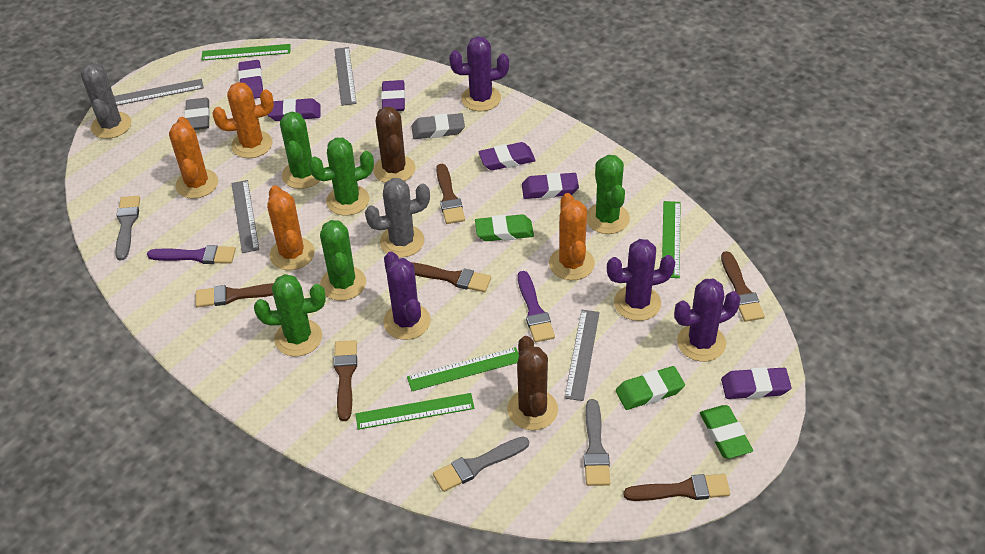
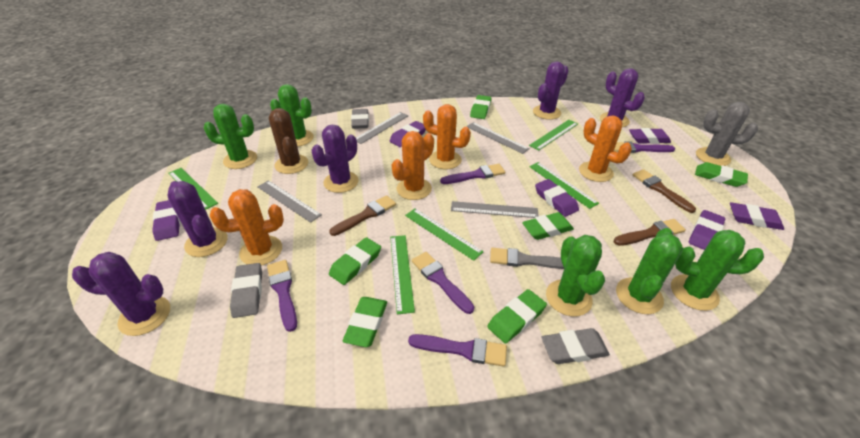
brown brush: 6 -> 3
brown cactus: 2 -> 1
green eraser: 3 -> 6
green ruler: 4 -> 5
grey brush: 3 -> 1
grey cactus: 2 -> 1
grey eraser: 2 -> 3
purple brush: 2 -> 5
purple cactus: 4 -> 5

